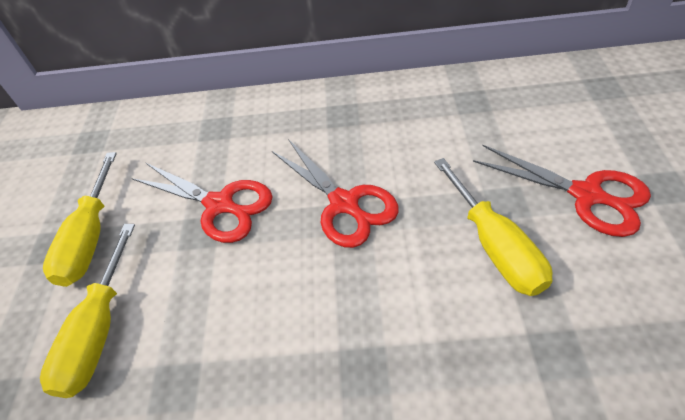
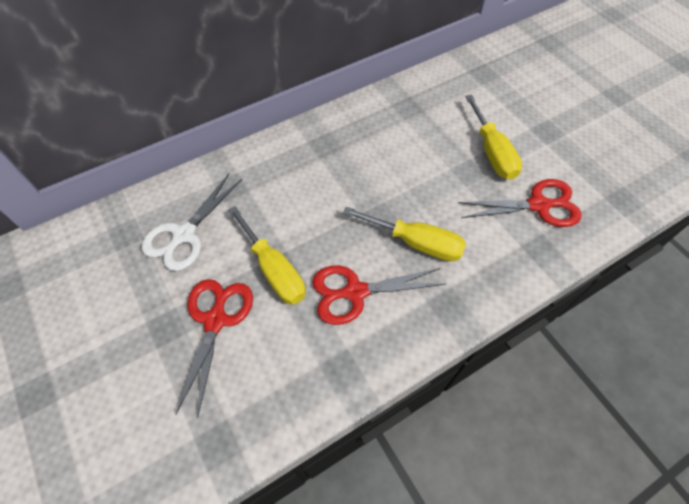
white scissors: 0 -> 1

